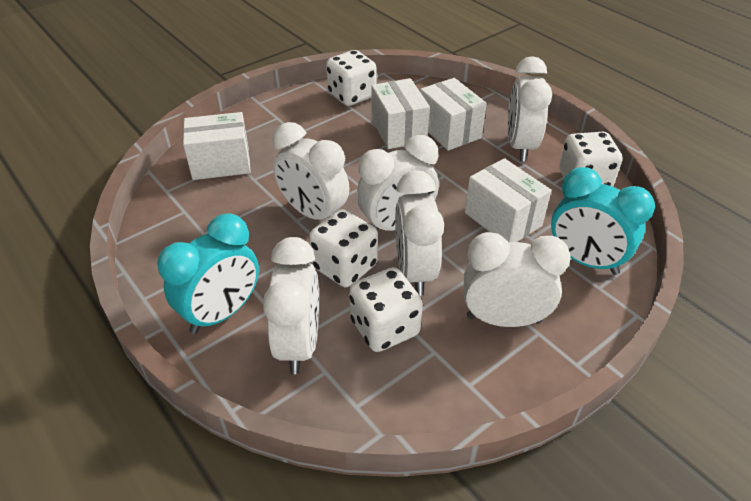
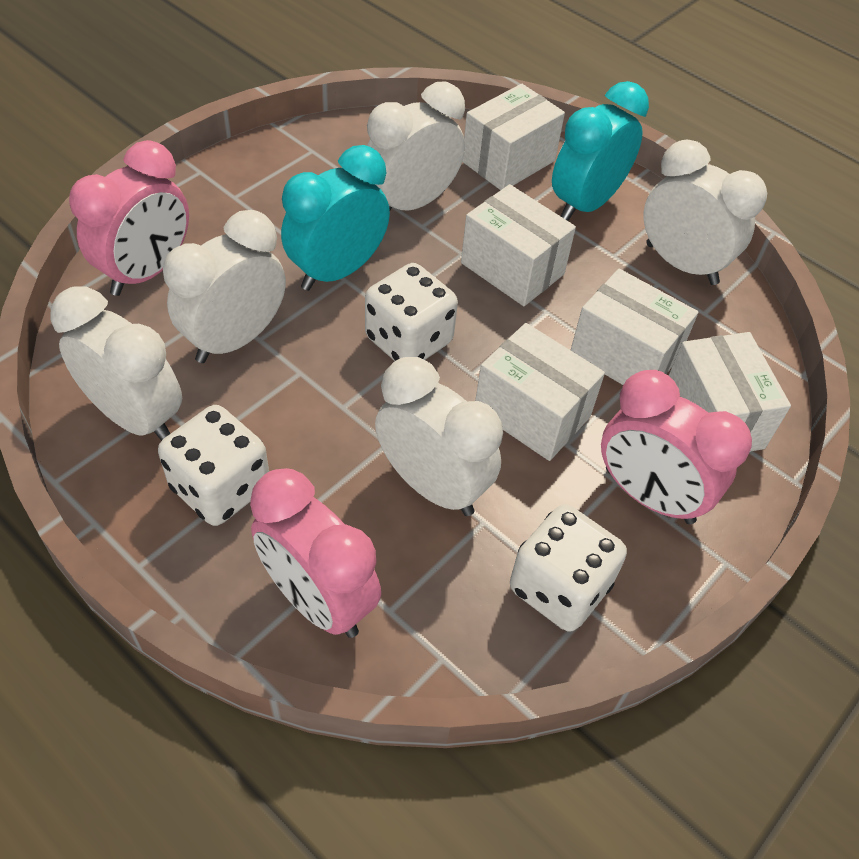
pink clock: 0 -> 3
white box: 4 -> 5
white clock: 6 -> 5
white dice: 4 -> 3

